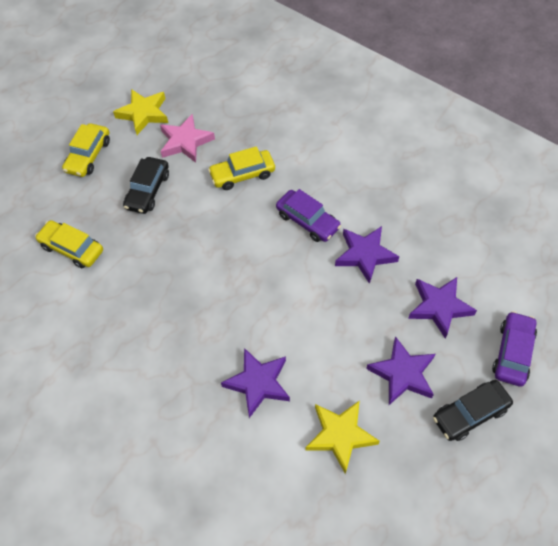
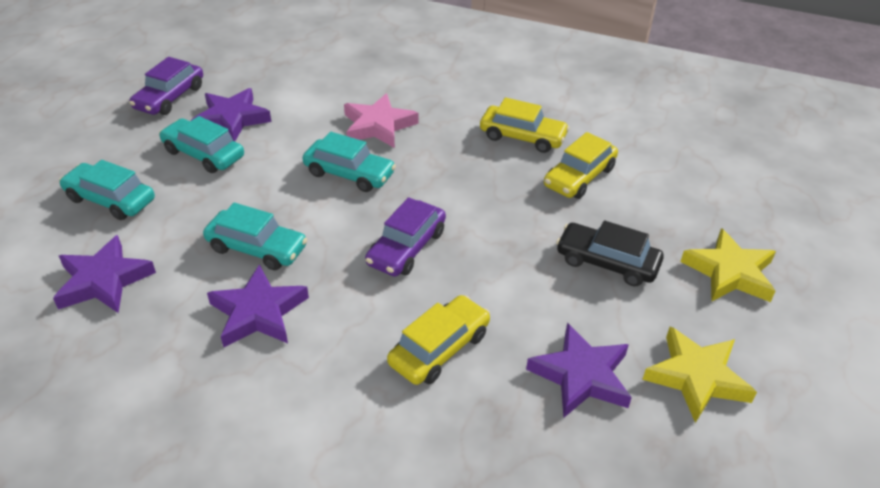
black car: 2 -> 1
turquoise car: 0 -> 4

